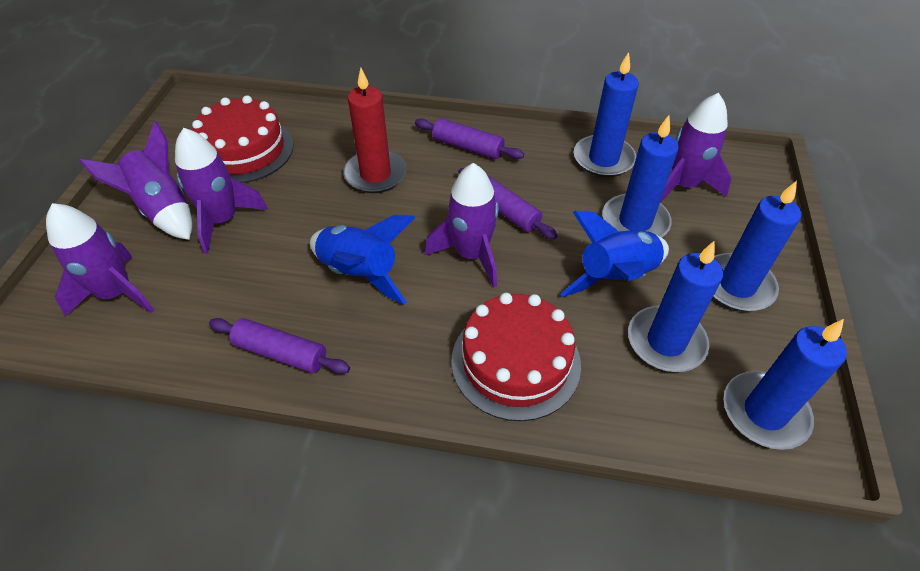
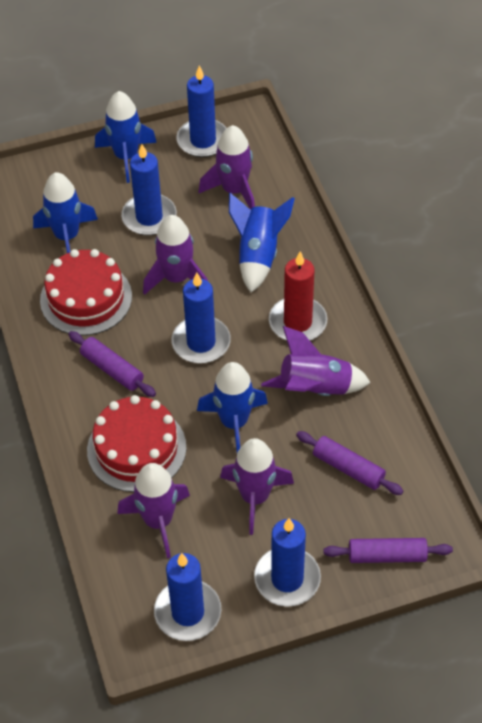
blue rocket: 2 -> 4

